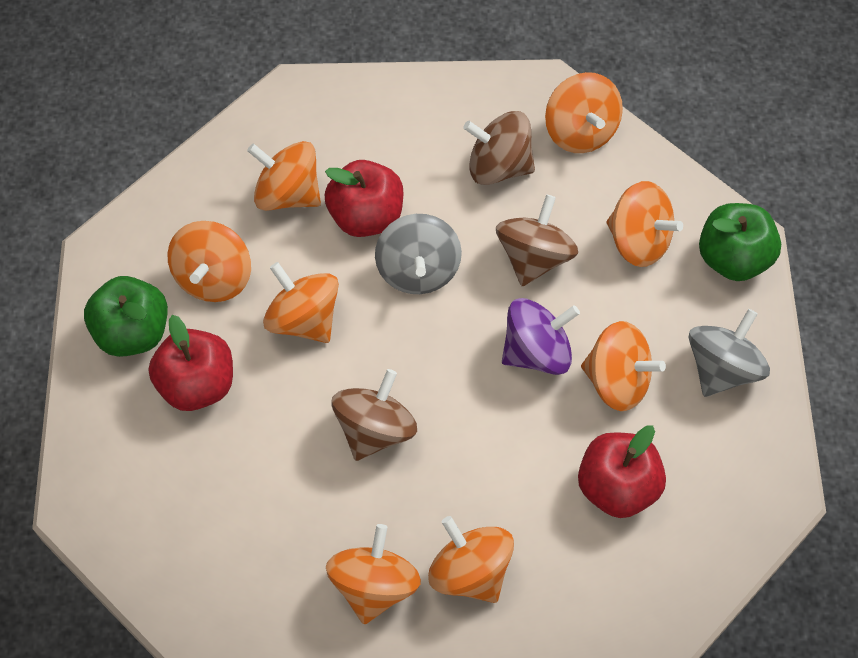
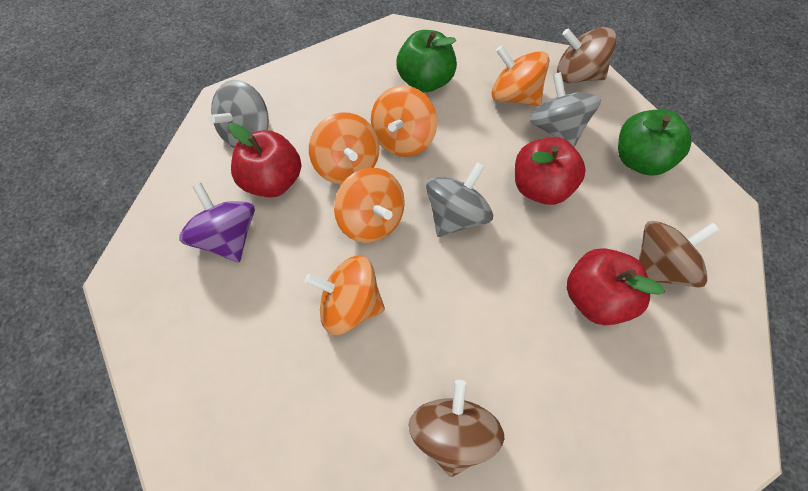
grey spinning top: 2 -> 3
orange spinning top: 8 -> 5

